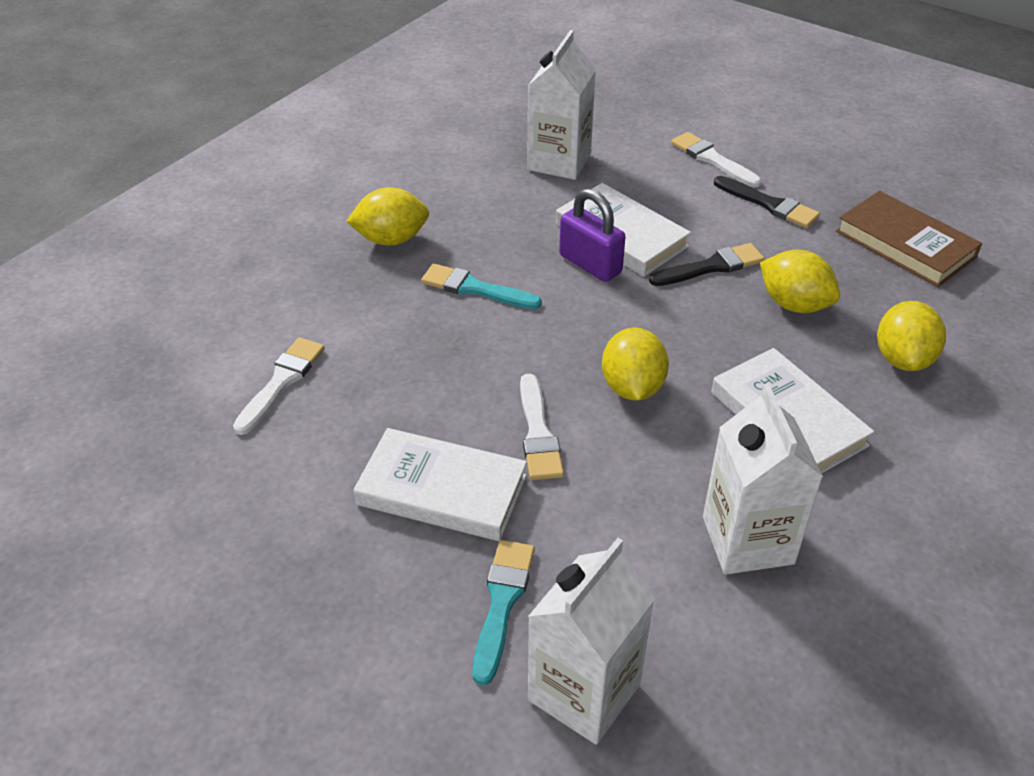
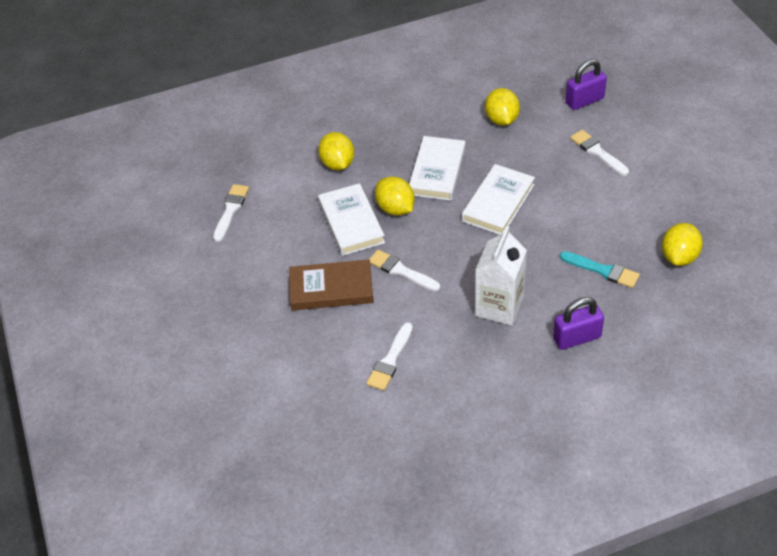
black brush: 2 -> 0
purple padlock: 1 -> 2
turquoise brush: 2 -> 1
white brush: 3 -> 4
white carton: 3 -> 1

